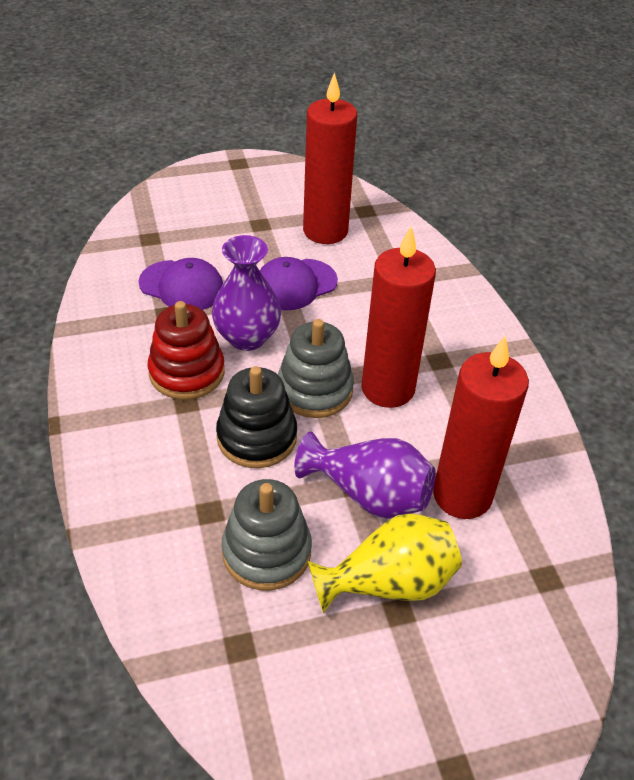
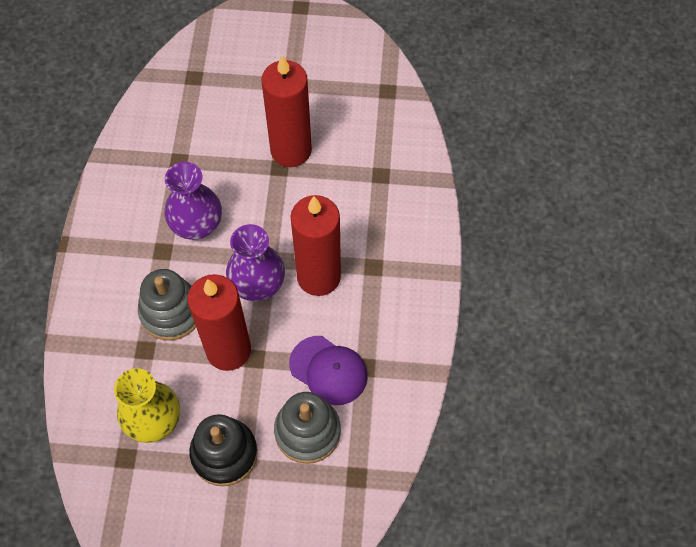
purple cap: 2 -> 1
red stacking toy: 1 -> 0

